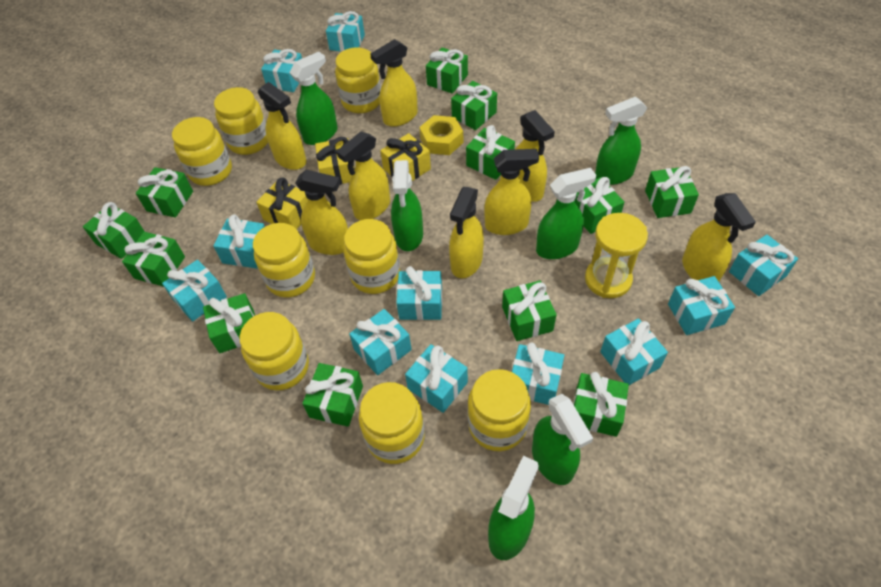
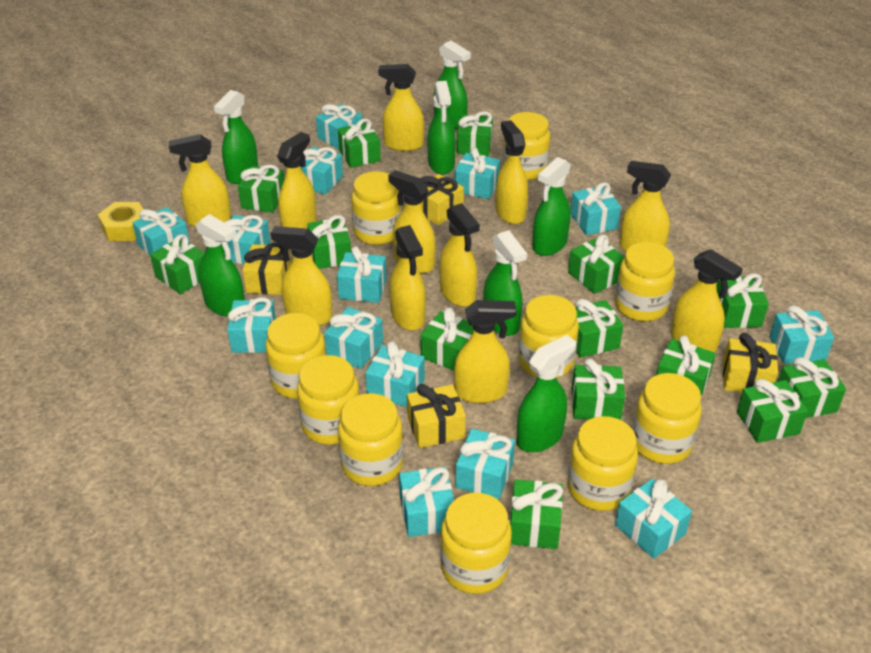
green gift: 12 -> 14
green spray bottle: 6 -> 7
turquoise gift: 11 -> 14
yellow gift: 3 -> 4
yellow hourglass: 1 -> 0
yellow jar: 8 -> 10
yellow spray bottle: 8 -> 11

